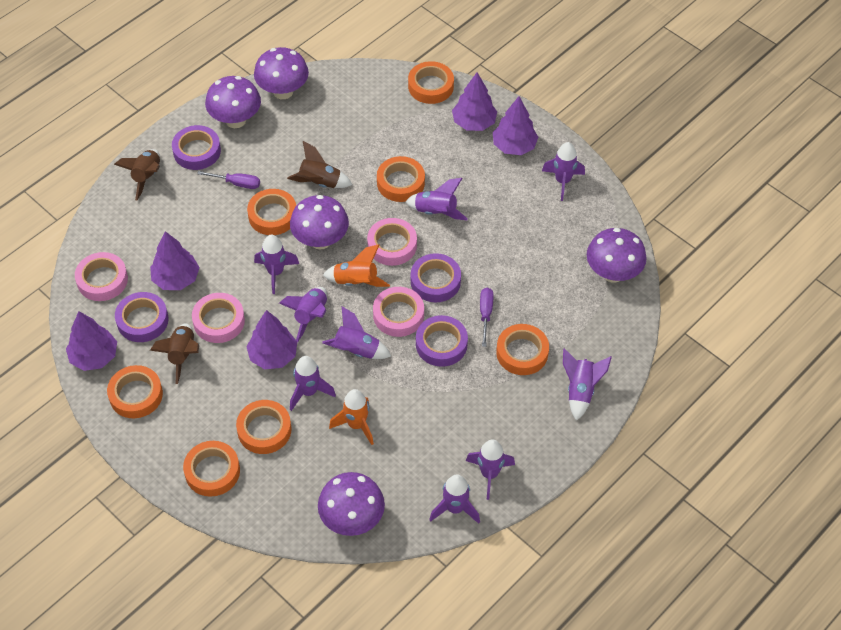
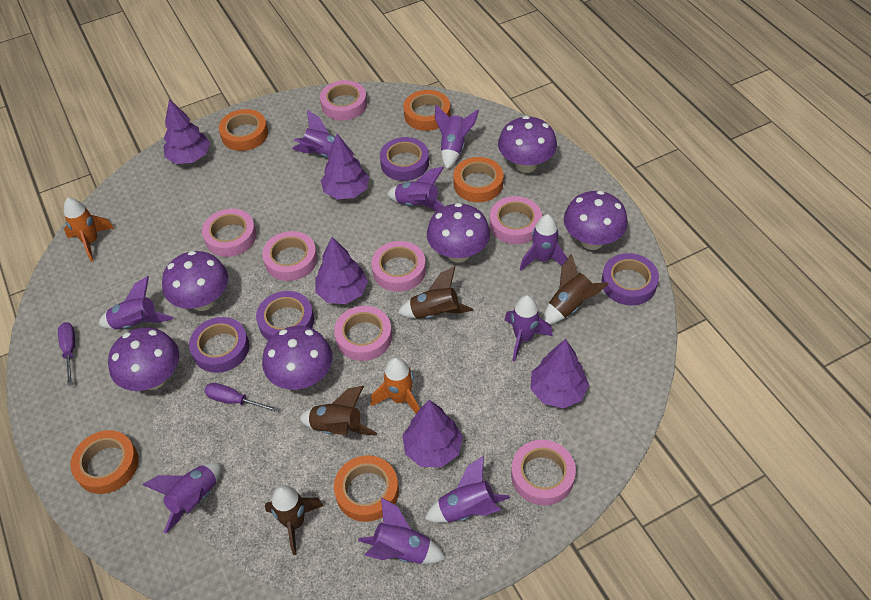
brown rocket: 3 -> 4
orange tape: 7 -> 5
pink tape: 4 -> 7
purple mushroom: 5 -> 6

